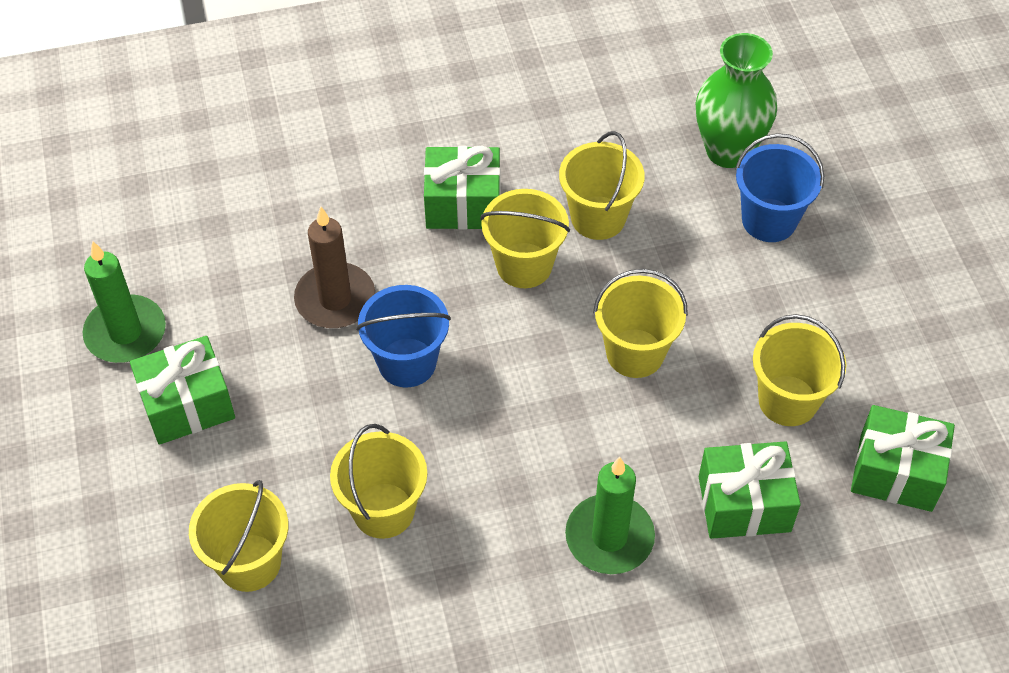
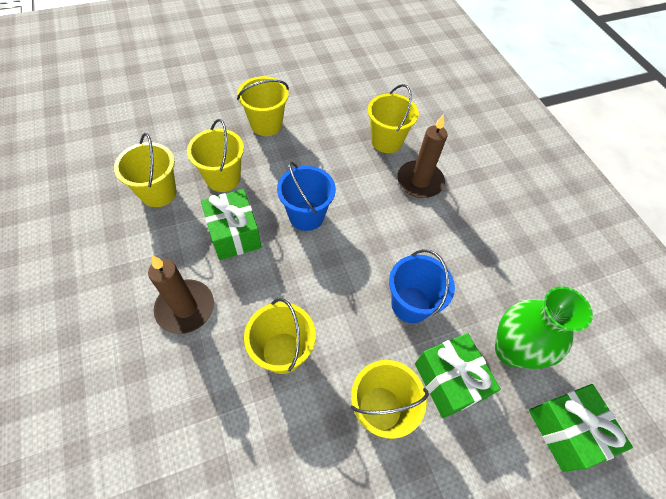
brown candle: 1 -> 2
green candle: 2 -> 0
green gift: 4 -> 3

